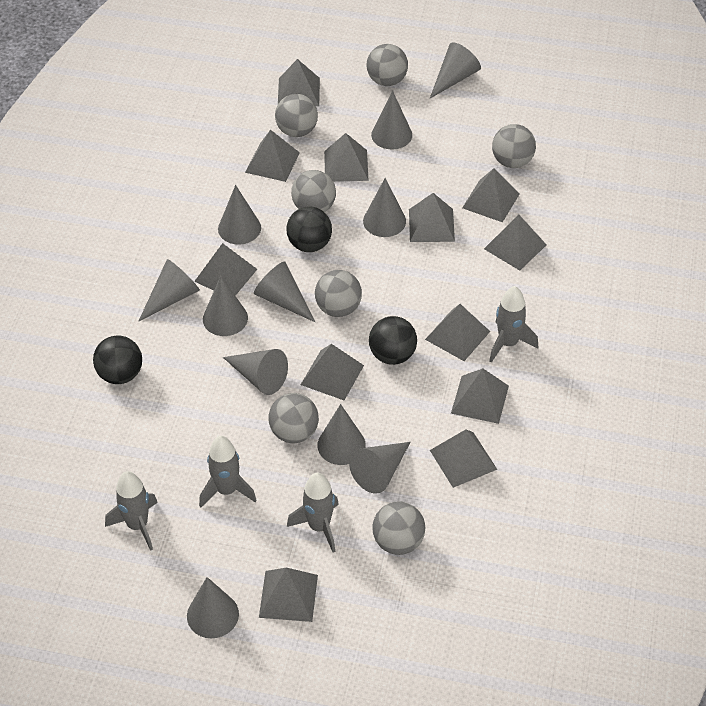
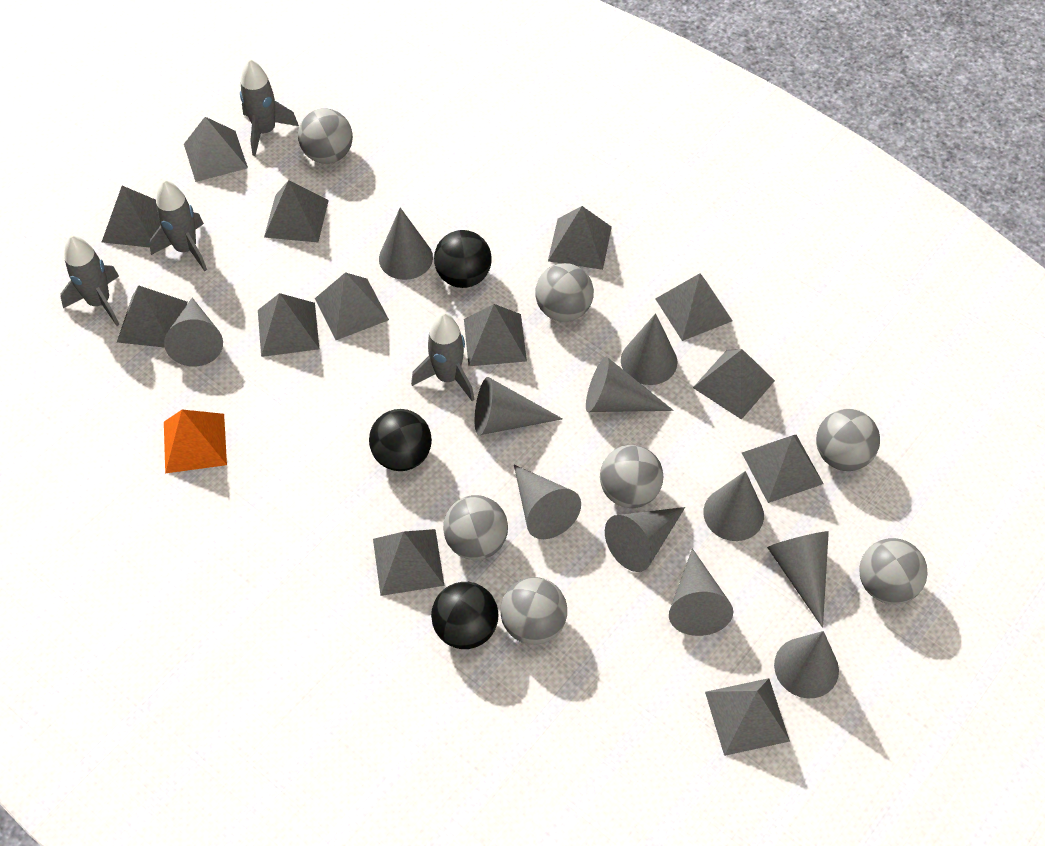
grey pyramid: 12 -> 13
orange pyramid: 0 -> 1

